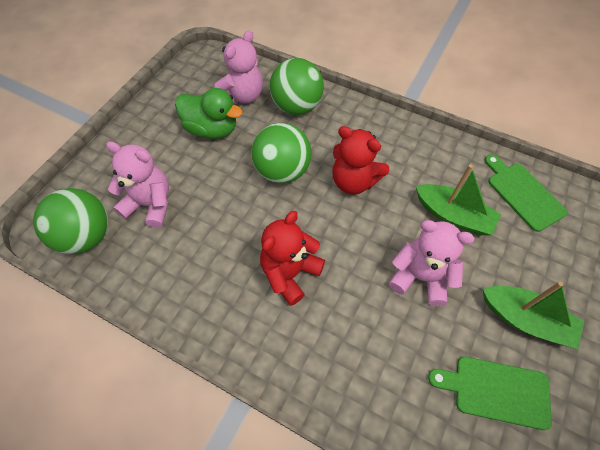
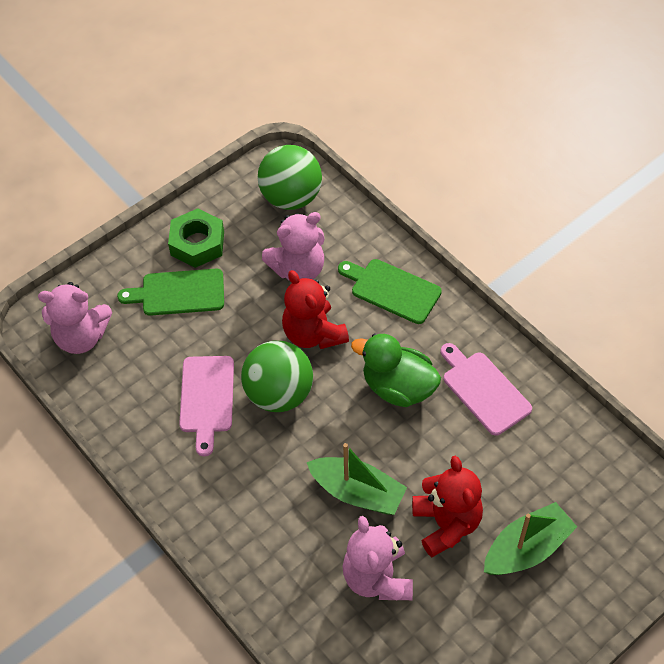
green ball: 3 -> 2
green nut: 0 -> 1
pink cutting board: 0 -> 2

